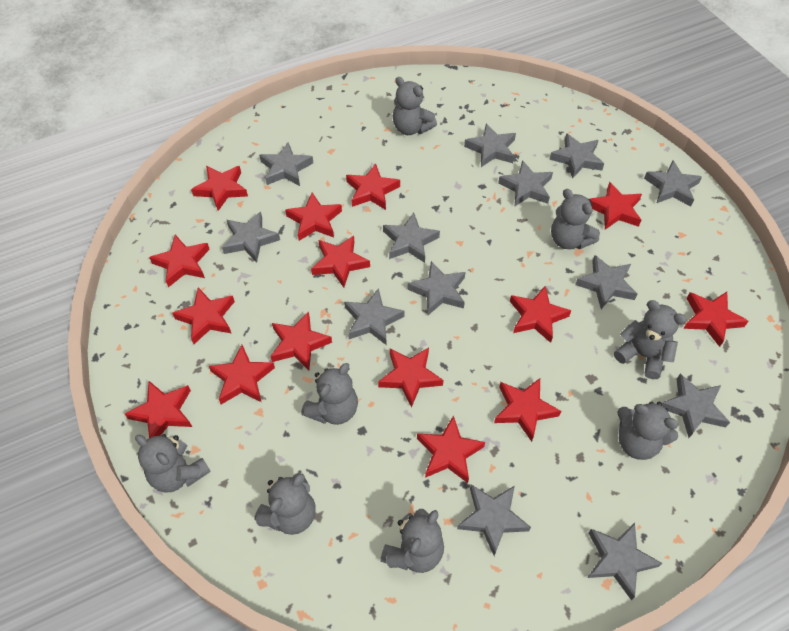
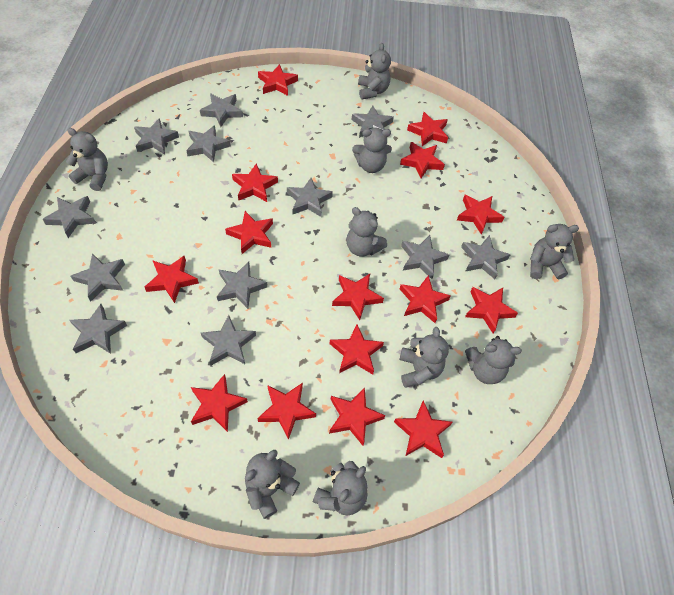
grey star: 13 -> 12
grey teddy bear: 8 -> 9

